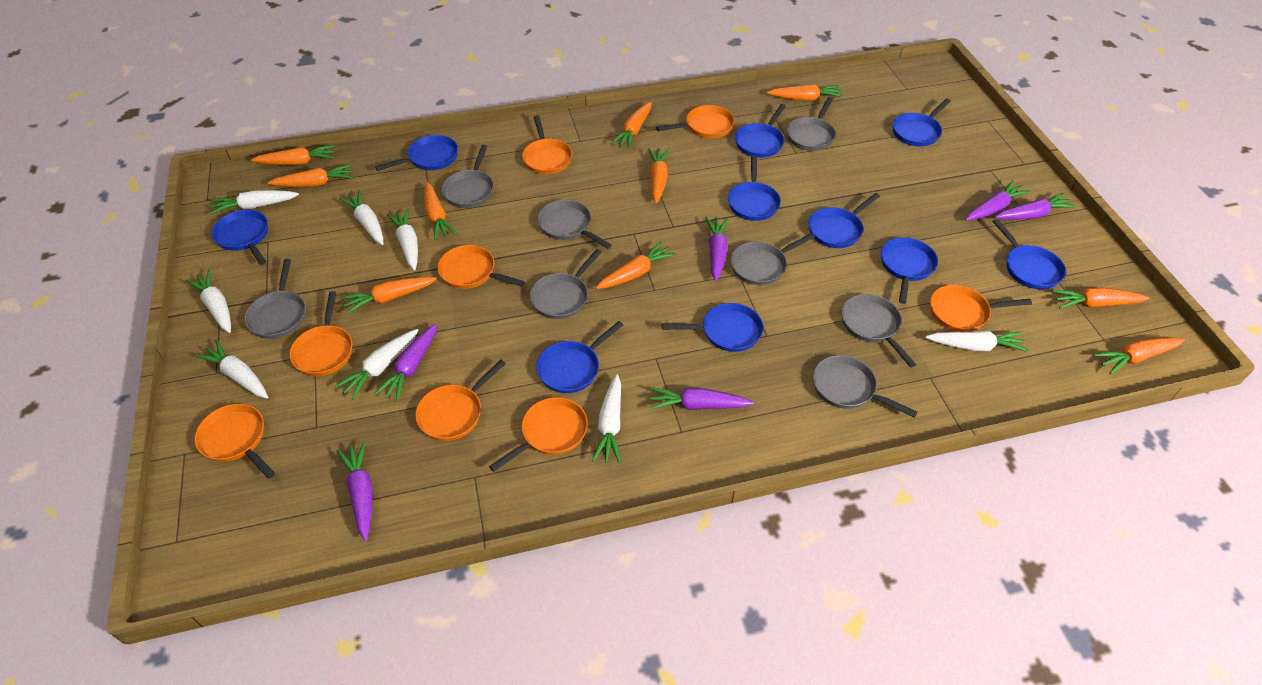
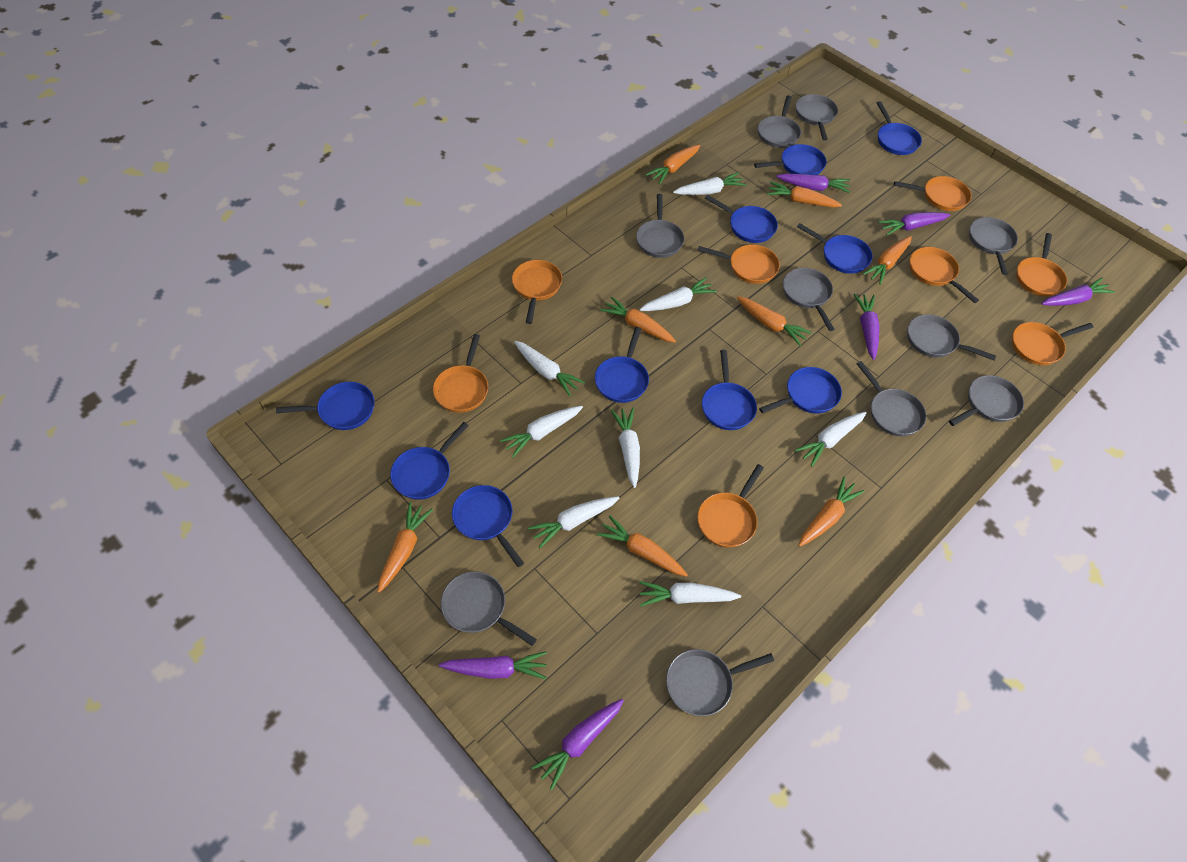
grey pan: 8 -> 10
orange carrot: 10 -> 8

